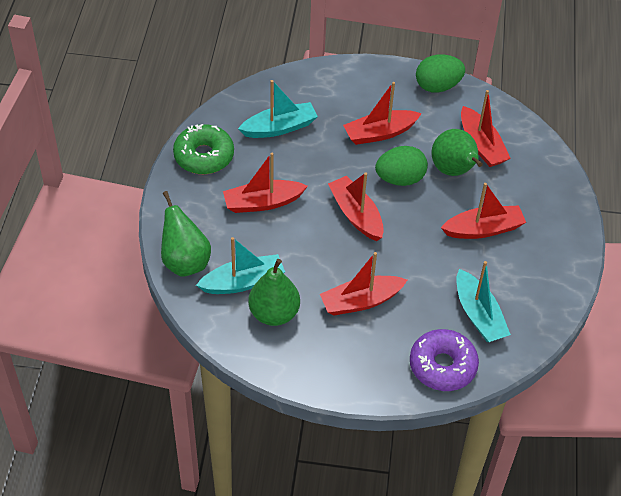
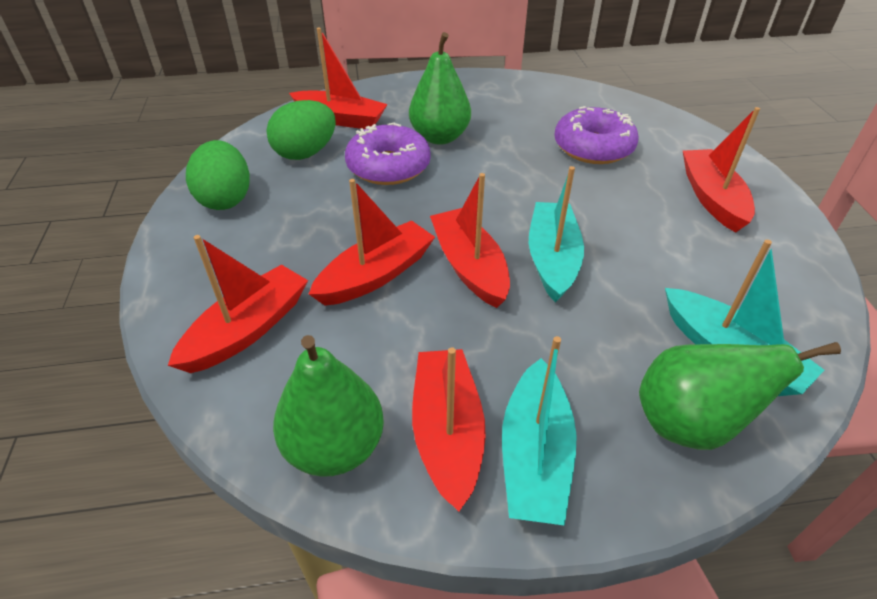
green donut: 1 -> 0
purple donut: 1 -> 2

